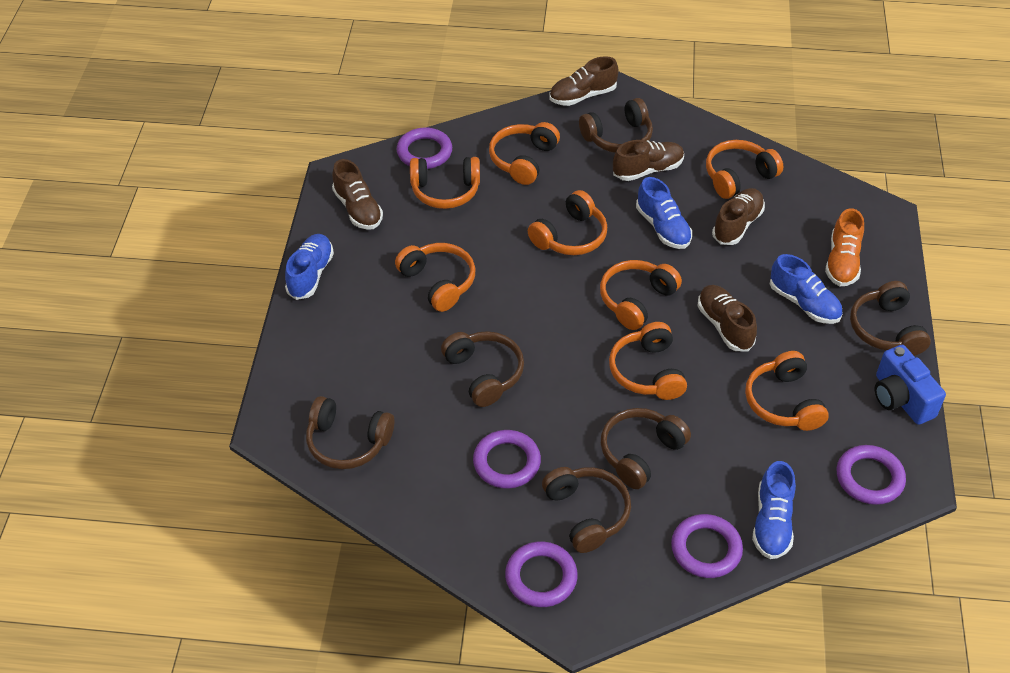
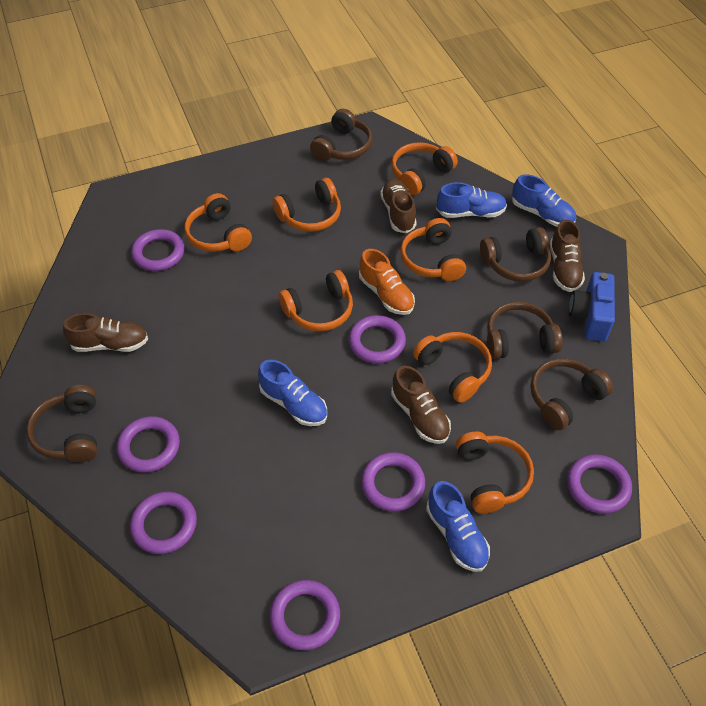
brown headphones: 6 -> 5
brown shoe: 5 -> 4
orange headphones: 8 -> 7
purple ring: 5 -> 7

